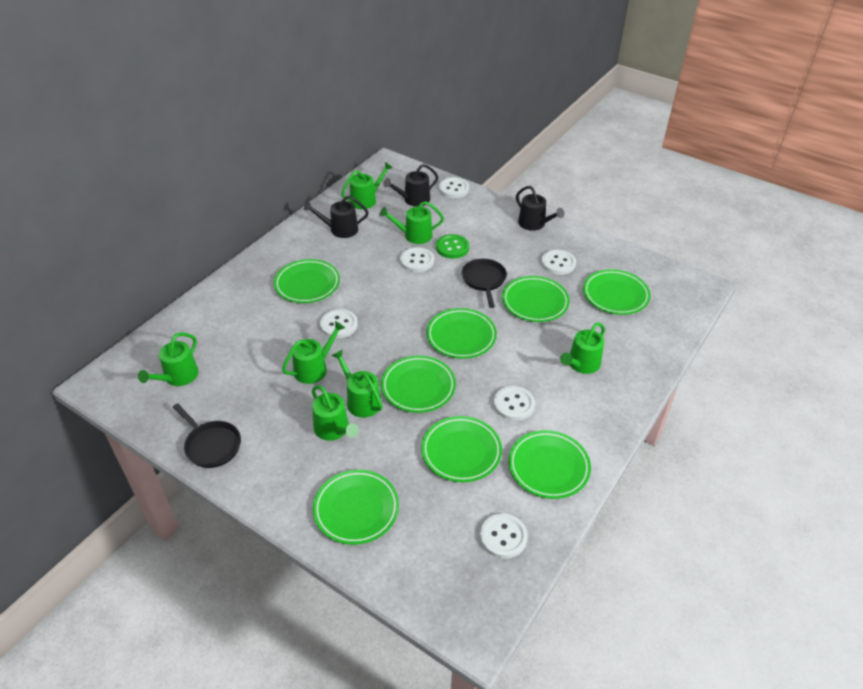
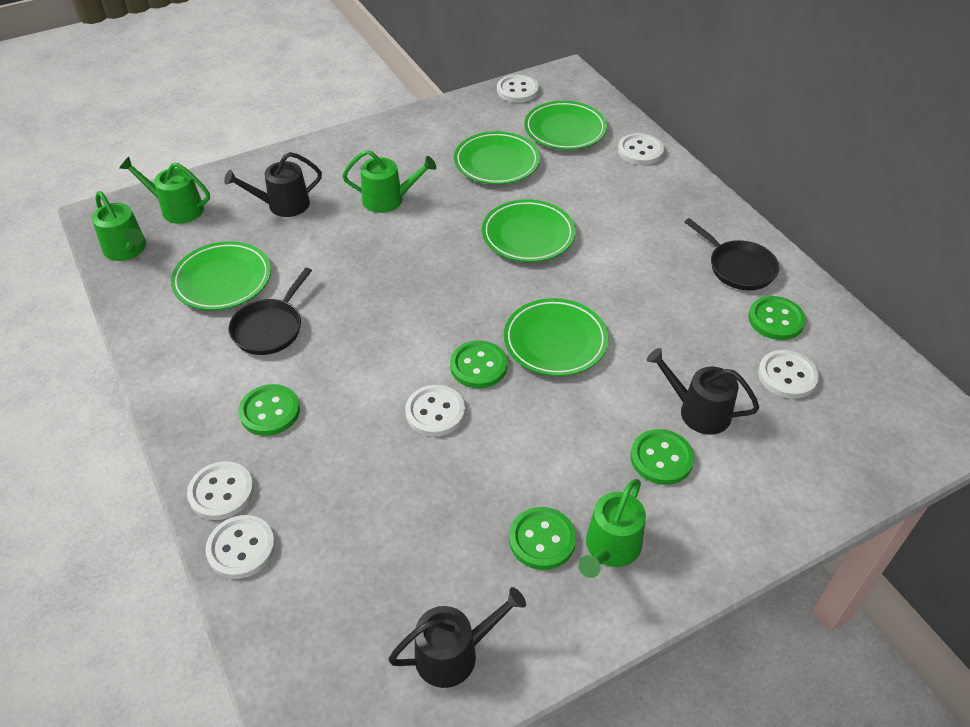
green button: 1 -> 5
green plate: 8 -> 5
green watering can: 7 -> 4

